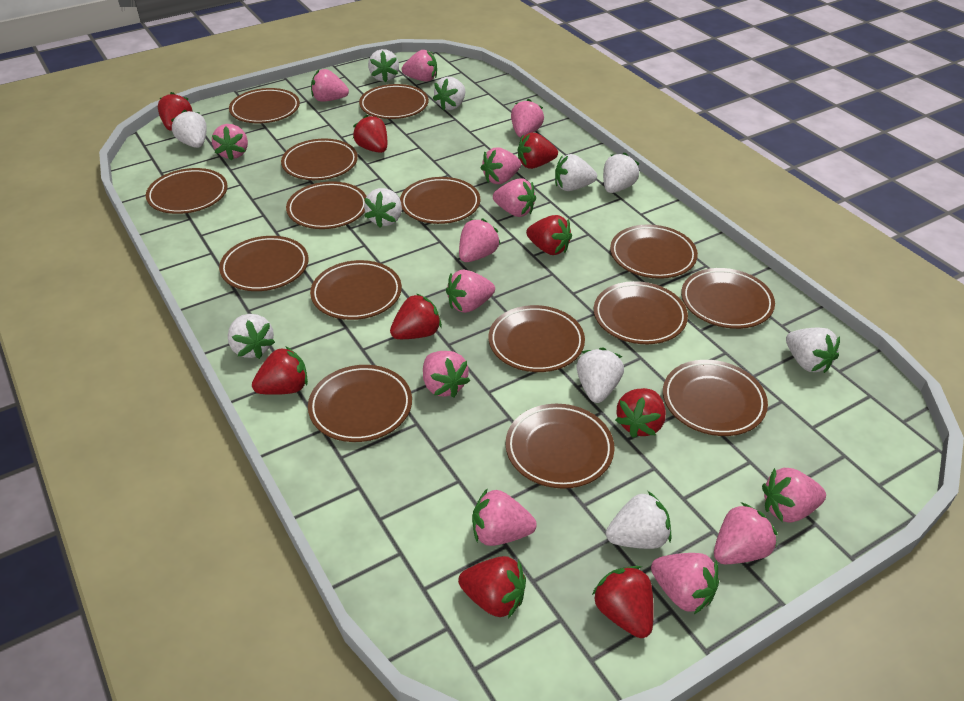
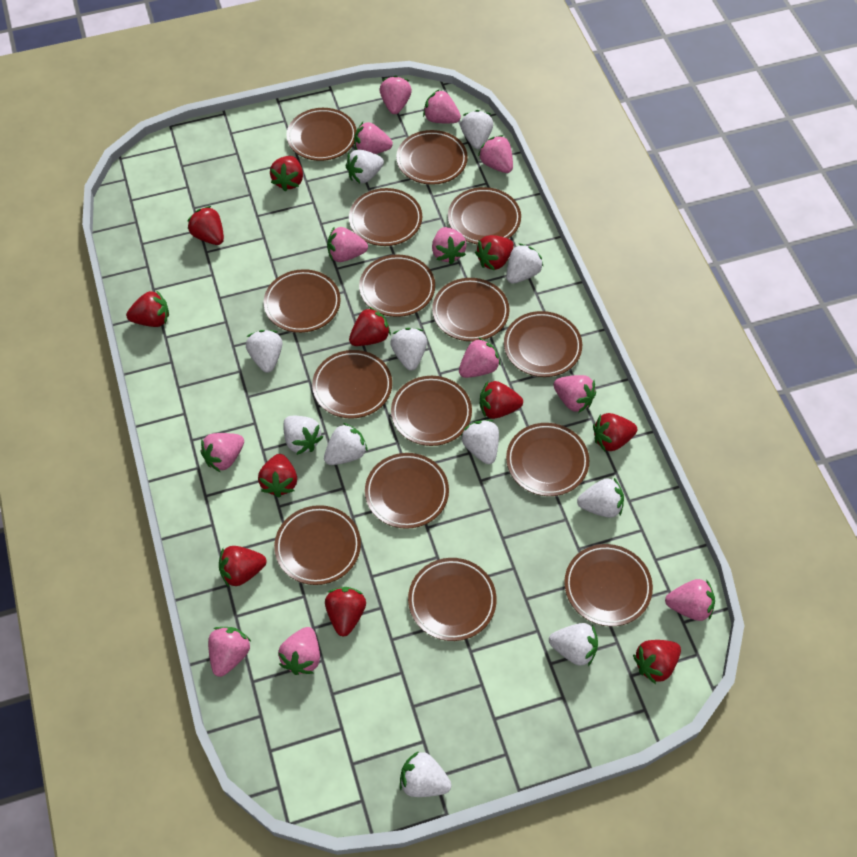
pink strawberry: 13 -> 12
red strawberry: 9 -> 11
white strawberry: 10 -> 11

